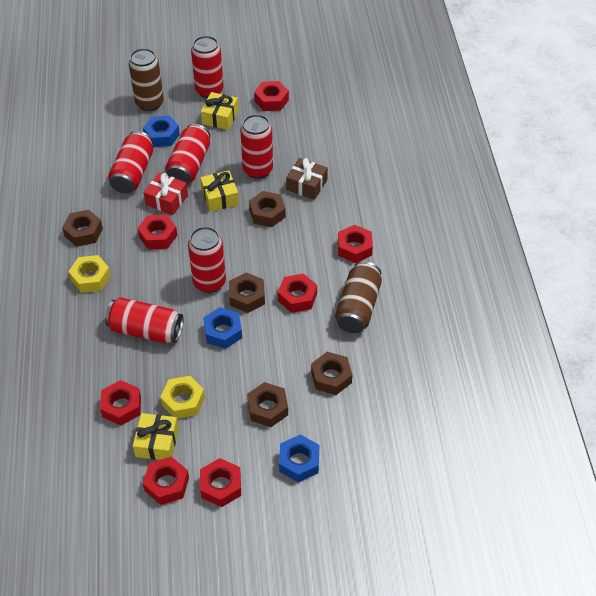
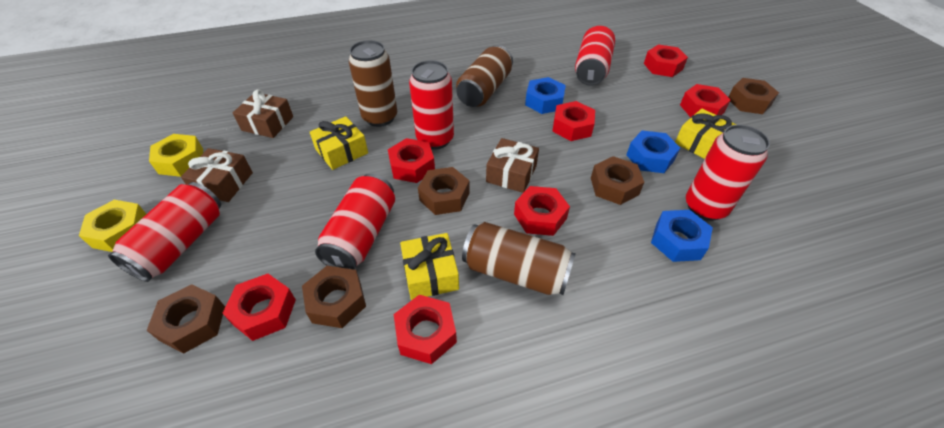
brown can: 2 -> 3
brown gift: 1 -> 3
red can: 6 -> 5
red gift: 1 -> 0

